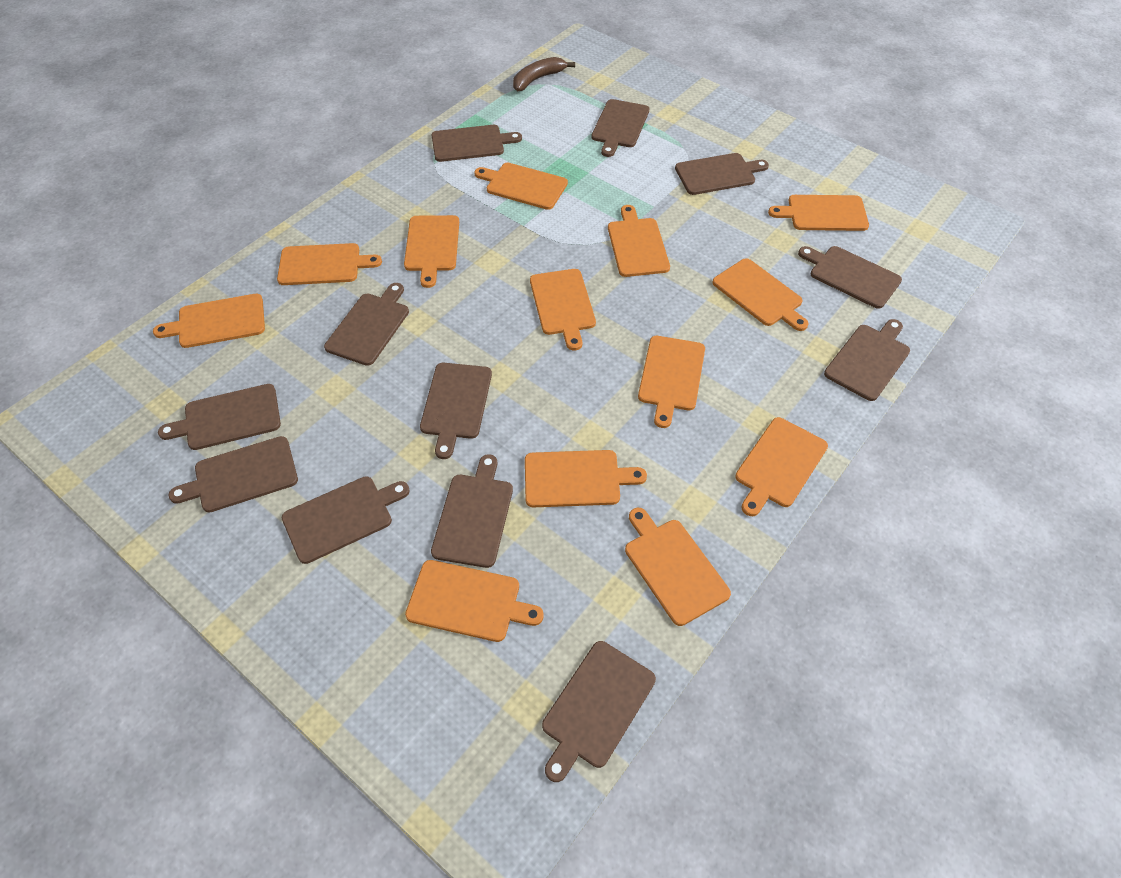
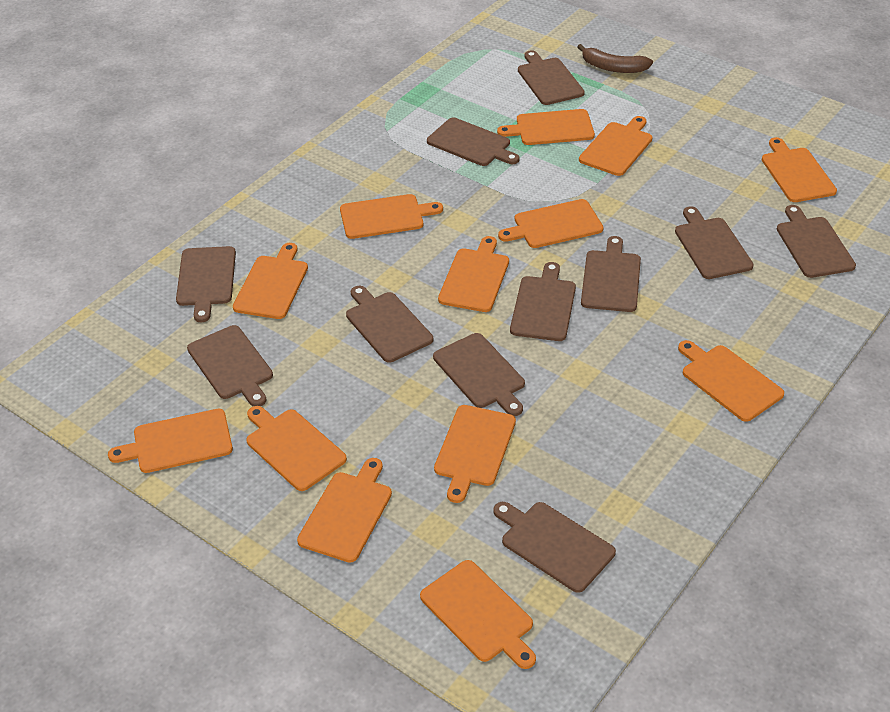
brown cutting board: 12 -> 11

